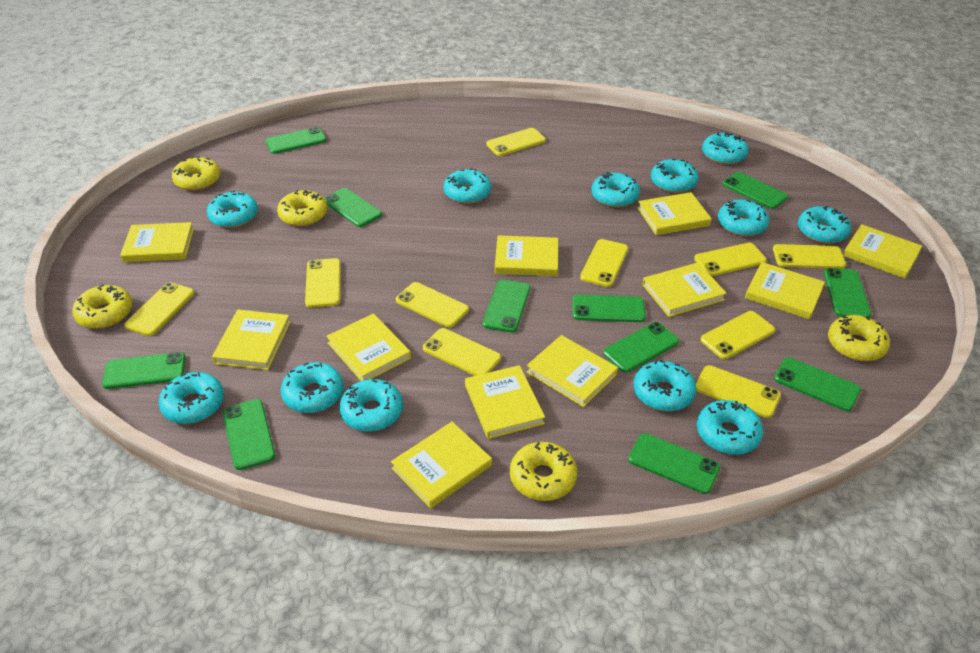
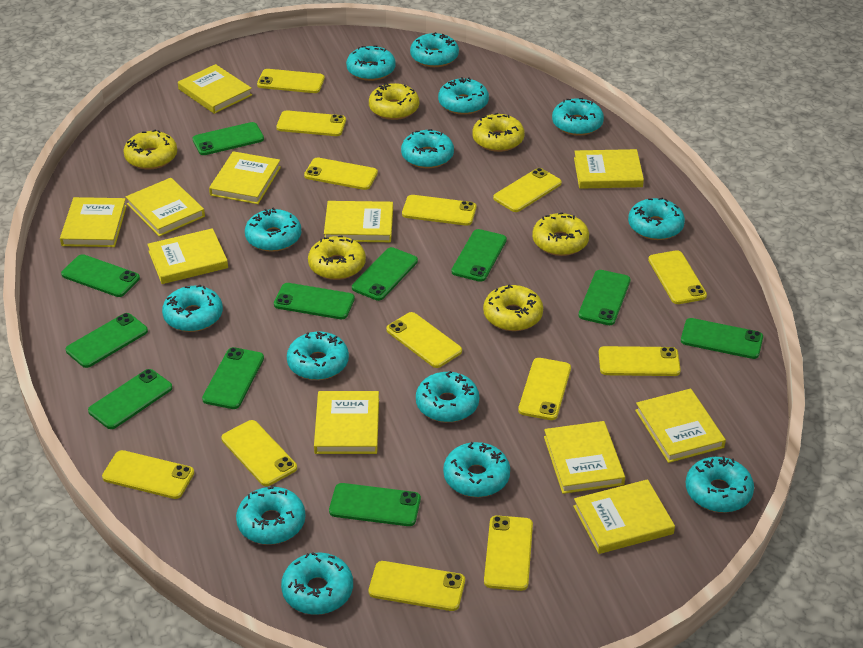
turquoise donut: 12 -> 14
yellow donut: 5 -> 6
yellow phone: 10 -> 13

